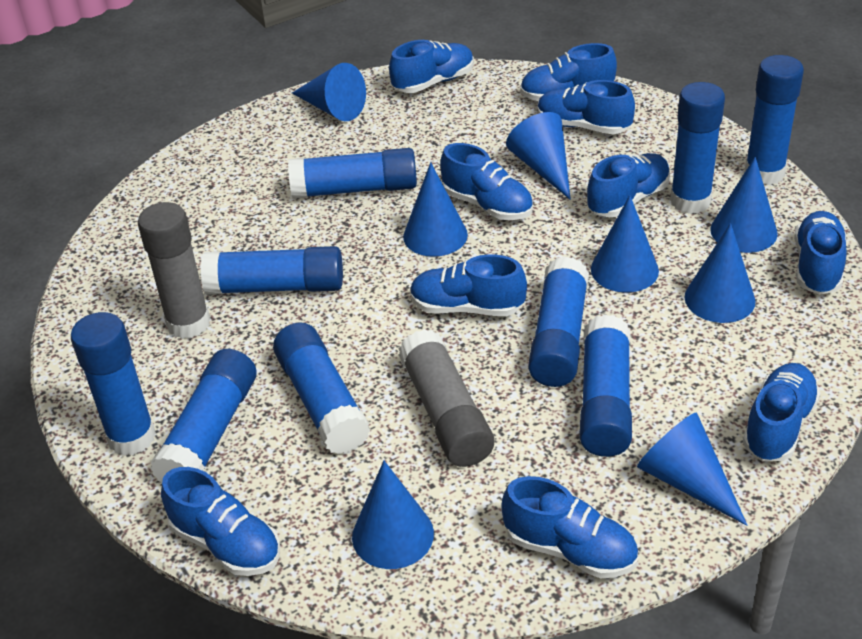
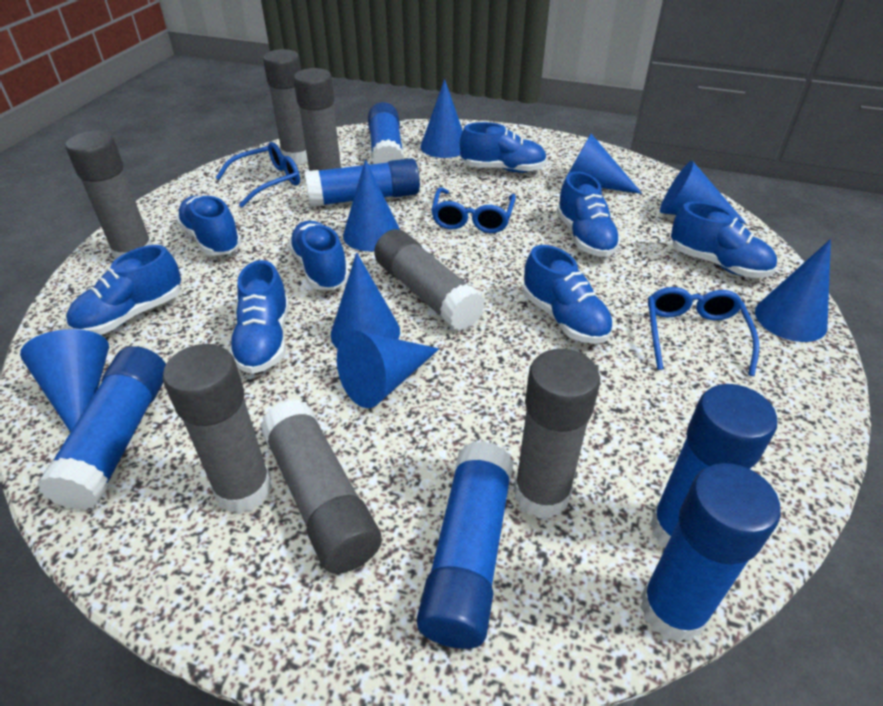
blue glasses: 0 -> 3
blue glue stick: 9 -> 6
blue shoe: 10 -> 8
grey glue stick: 2 -> 7

